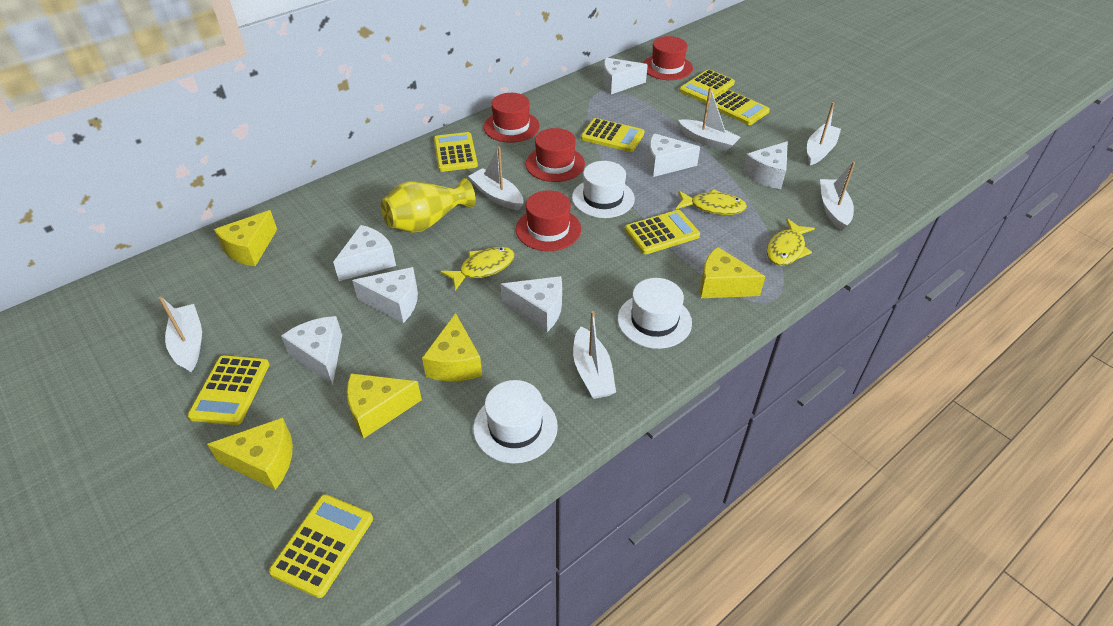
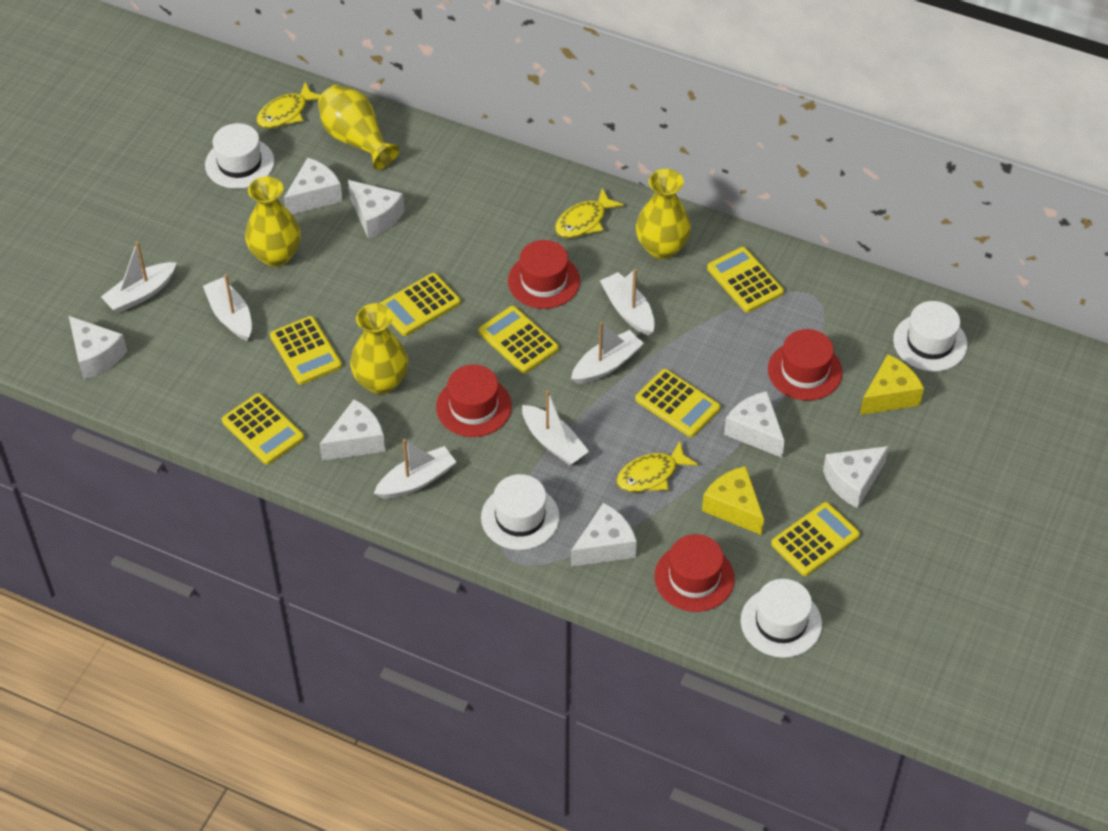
white hat: 3 -> 4
yellow cheese: 5 -> 2
yellow vase: 1 -> 4

